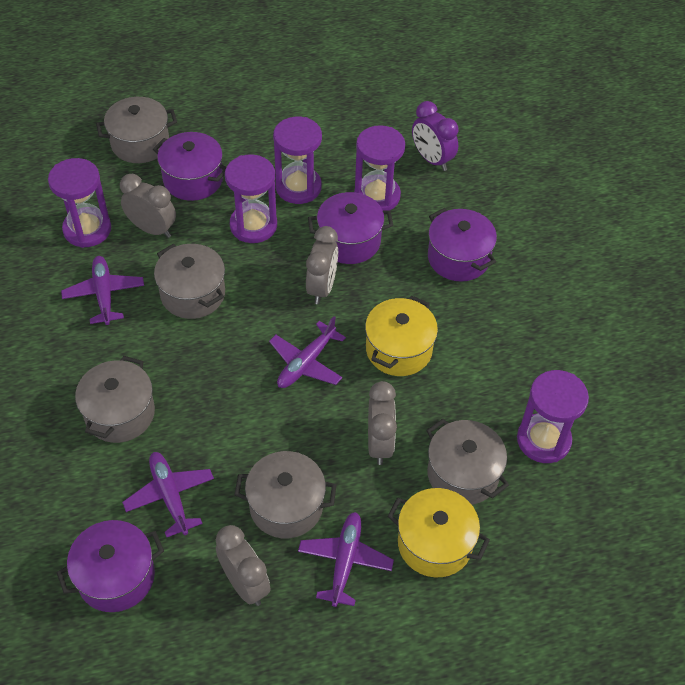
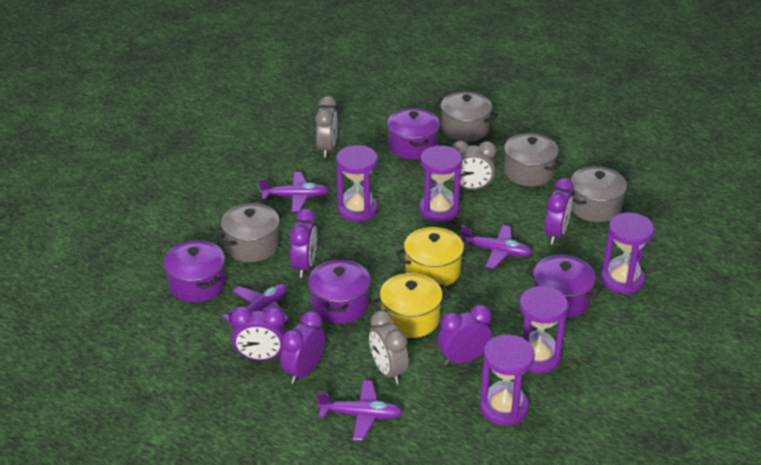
grey clock: 4 -> 3
grey pot: 5 -> 4
purple clock: 1 -> 5

